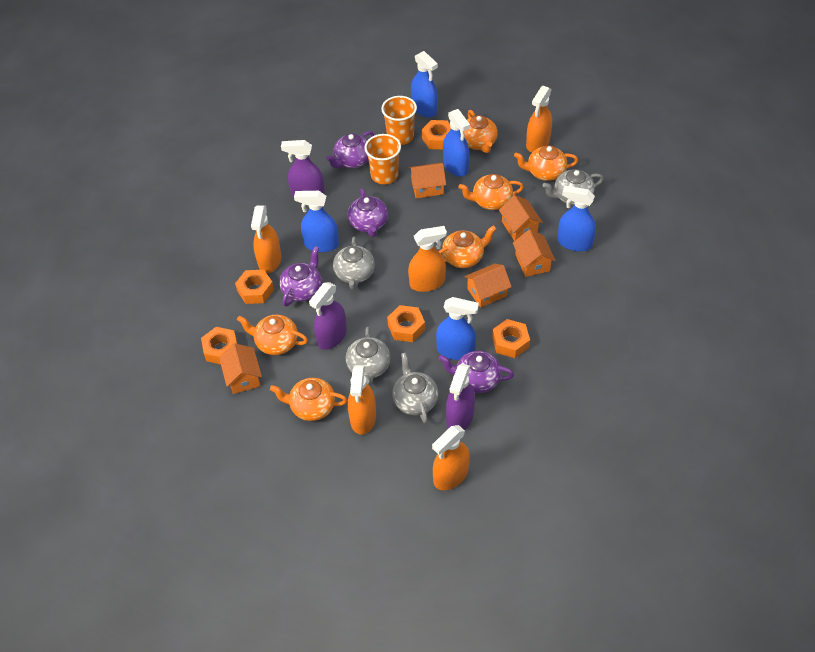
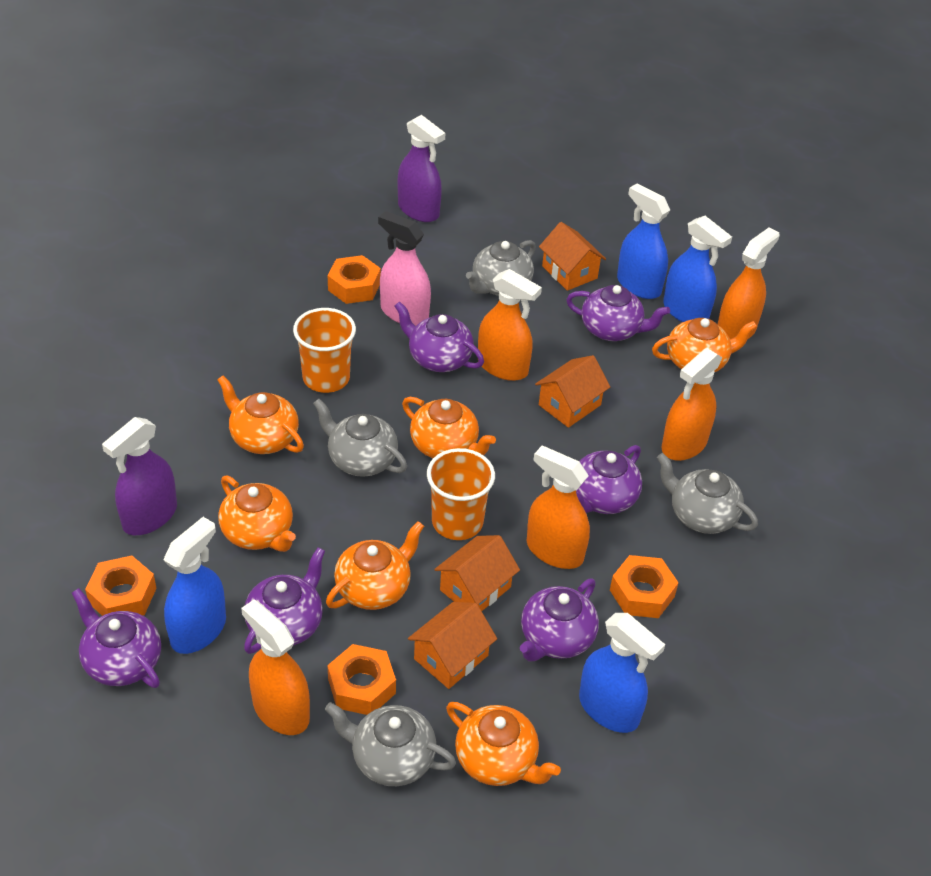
blue spray bottle: 5 -> 4
orange house: 5 -> 4
orange nut: 5 -> 4
pink spray bottle: 0 -> 1
purple spray bottle: 3 -> 2
purple teapot: 4 -> 6

